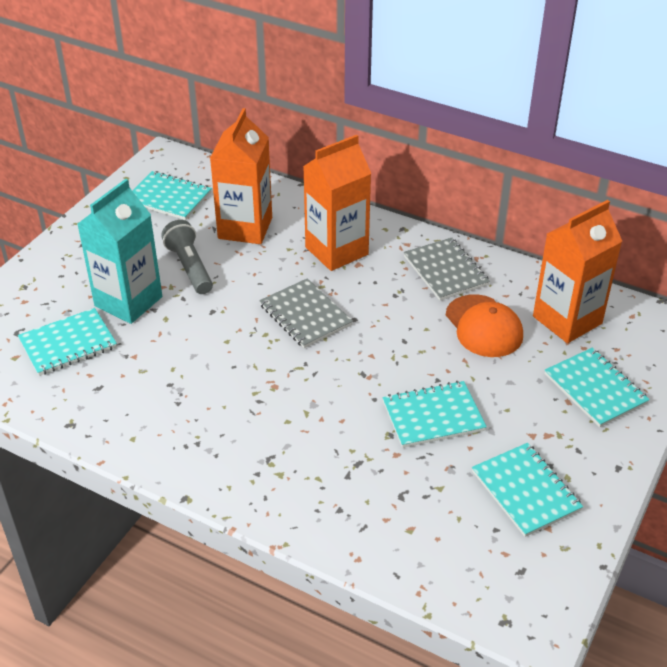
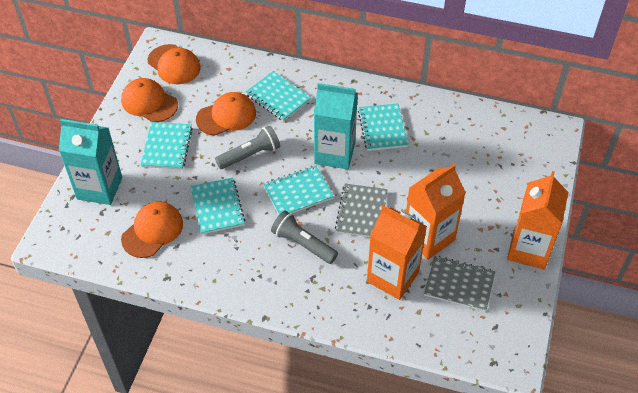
grey flashlight: 1 -> 2
orange cap: 1 -> 4
turquoise carton: 1 -> 2

